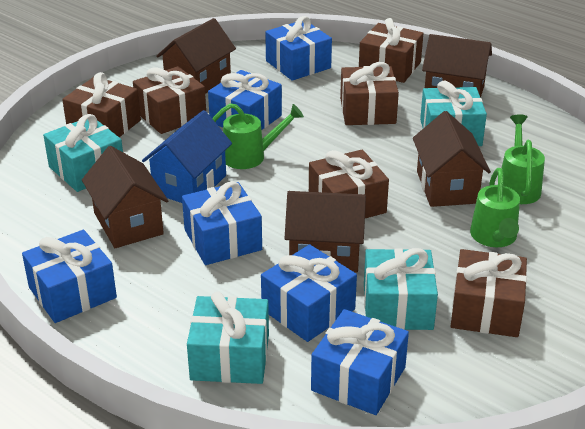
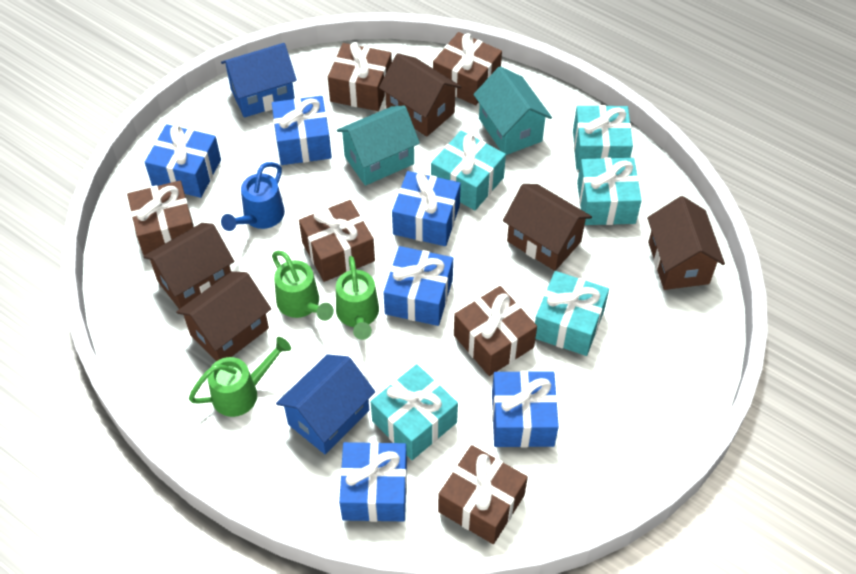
blue house: 1 -> 2
blue watering can: 0 -> 1
turquoise gift: 4 -> 5
turquoise house: 0 -> 2

